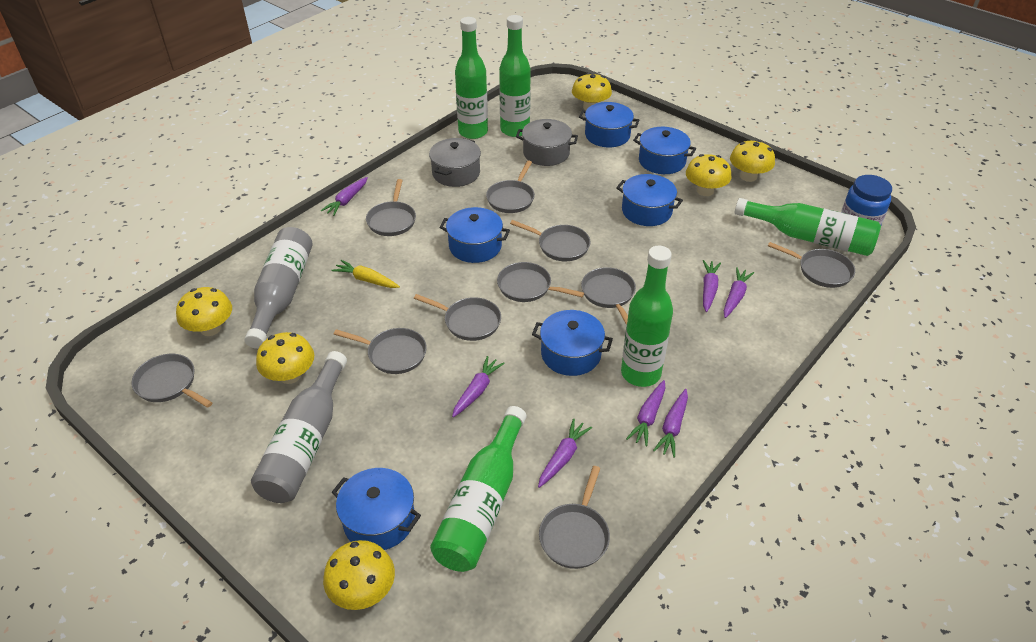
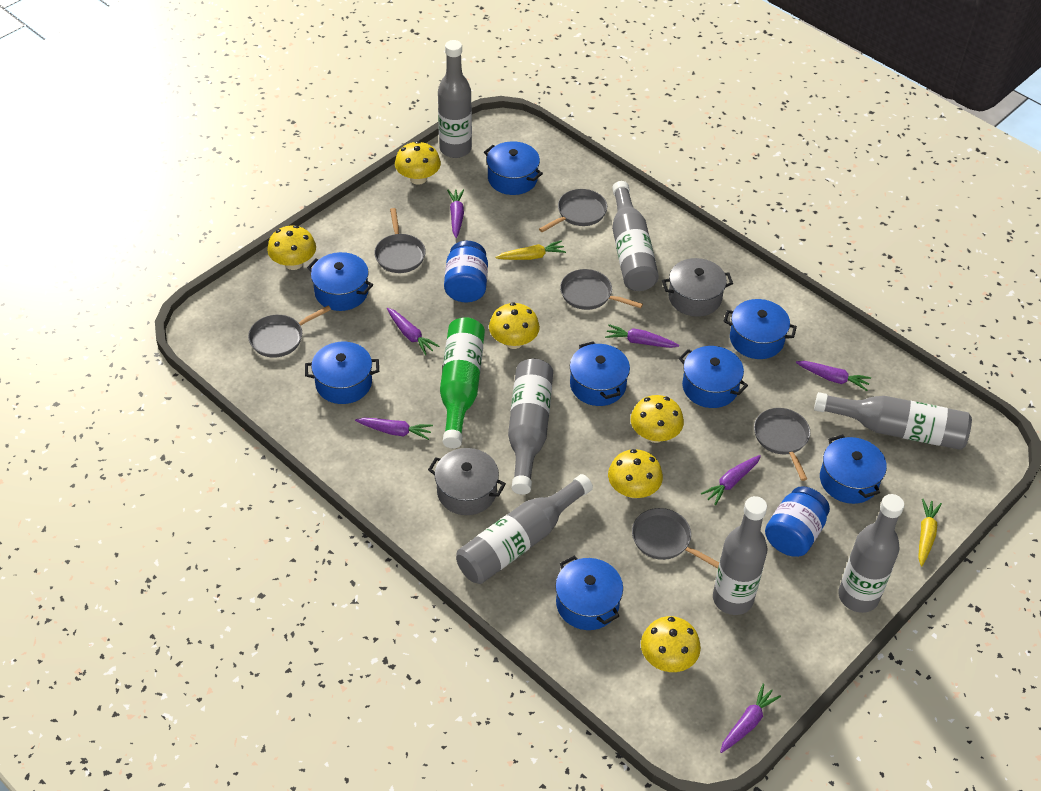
blue jar: 1 -> 2
blue pot: 6 -> 8
green bottle: 5 -> 1
grey bottle: 2 -> 7
grey pan: 10 -> 6
yellow carrot: 1 -> 2

